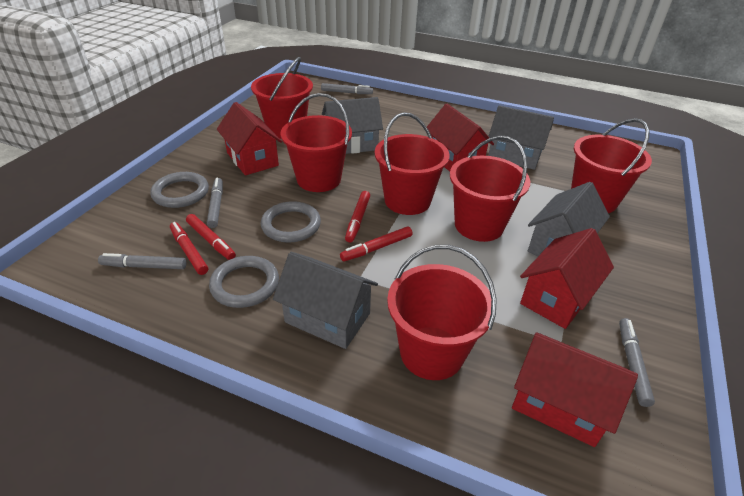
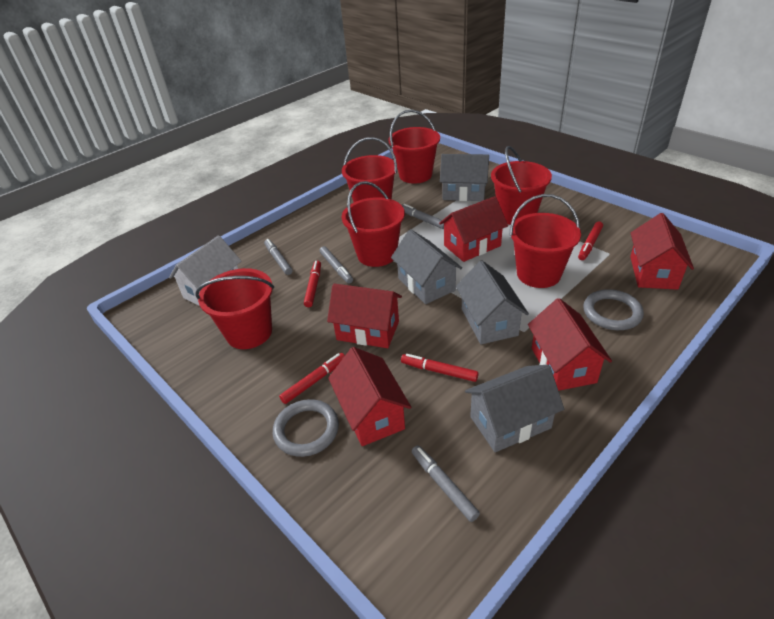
grey ring: 3 -> 2
red house: 4 -> 5
white house: 0 -> 1

